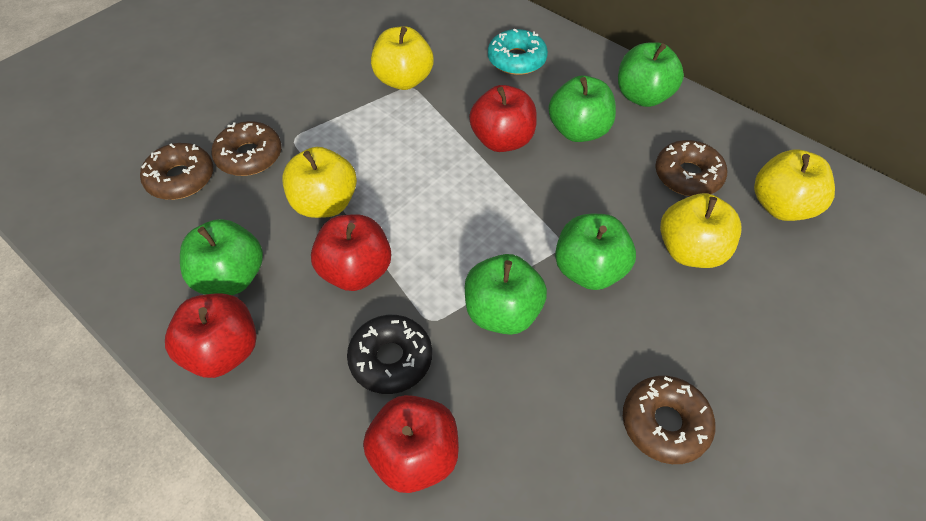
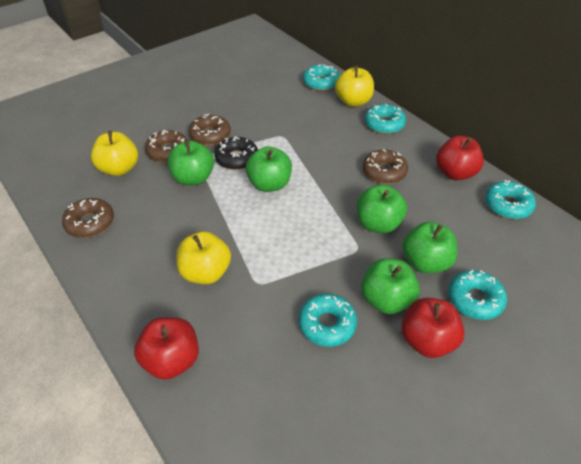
red apple: 4 -> 3
turquoise donut: 1 -> 5
yellow apple: 4 -> 3

